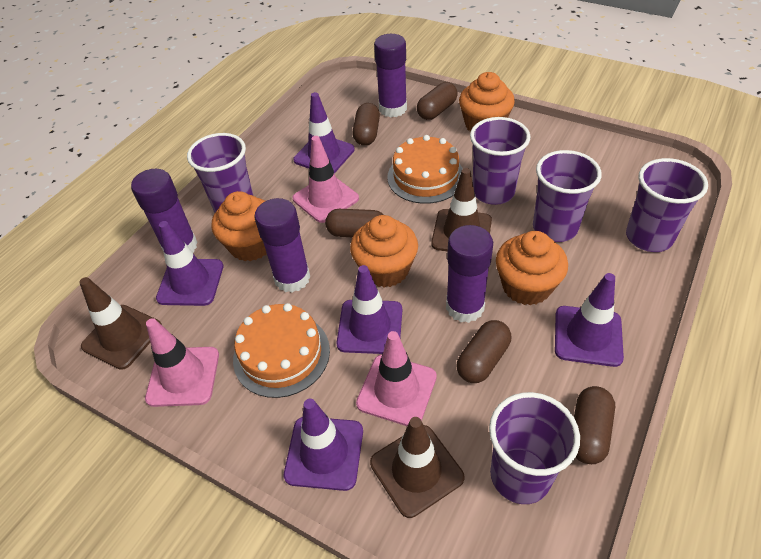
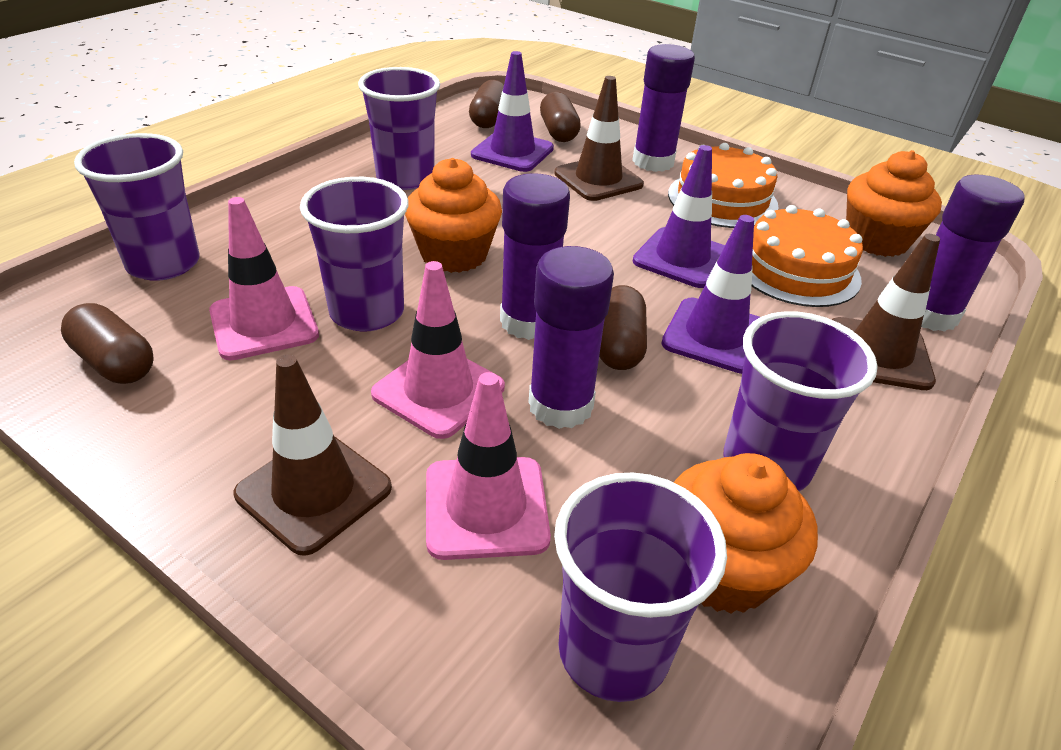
brown capsule: 5 -> 4
orange cupcake: 4 -> 3
purple traffic cone: 5 -> 3

